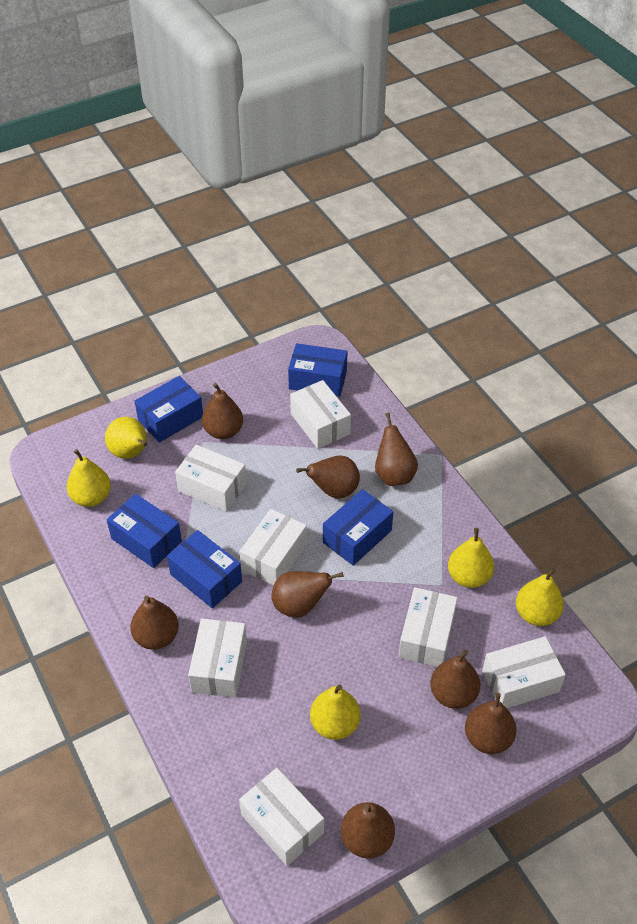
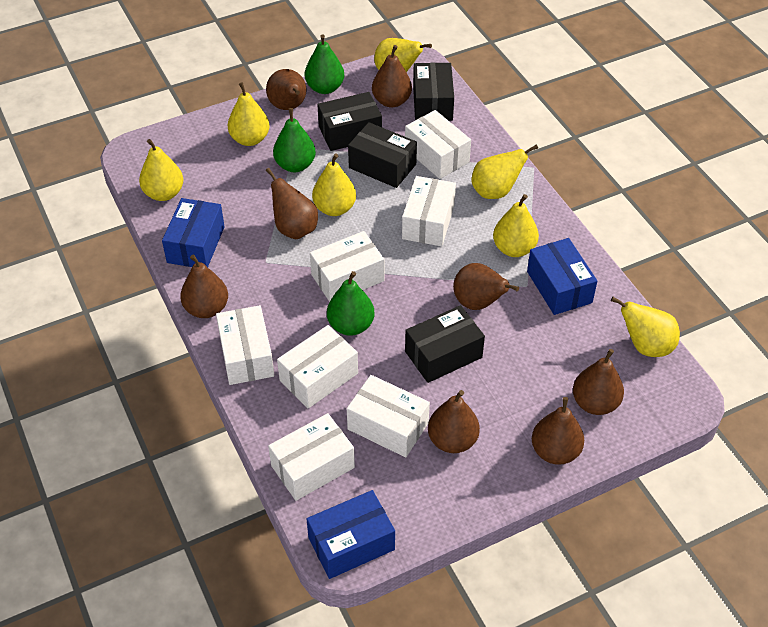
black box: 0 -> 4
blue box: 5 -> 3
green pear: 0 -> 3
yellow pear: 5 -> 7

